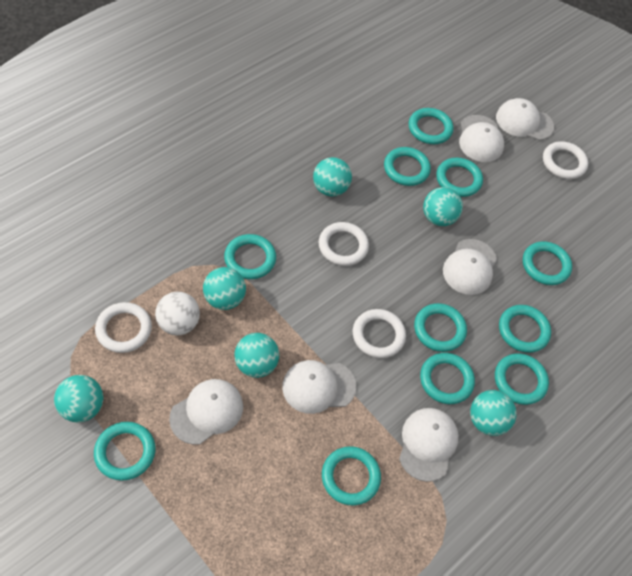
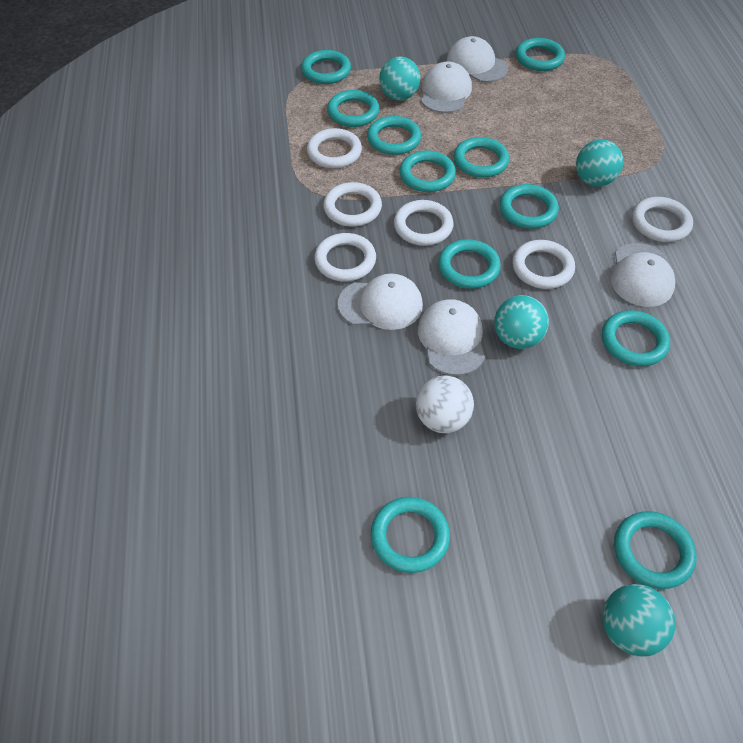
turquoise ball: 6 -> 4
white cap: 6 -> 5
white ring: 4 -> 6

